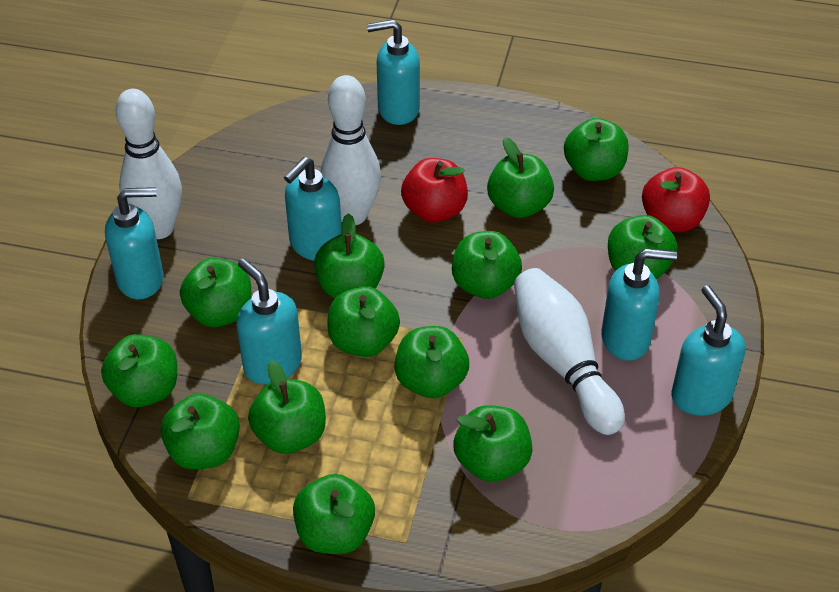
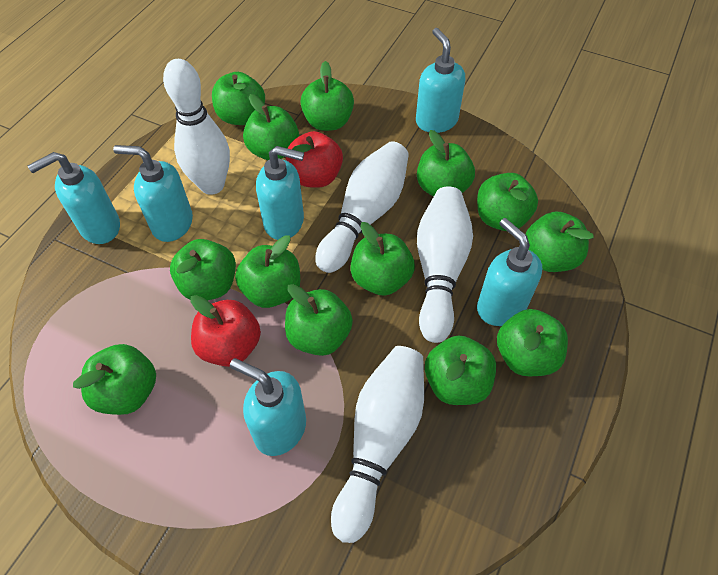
white bowling pin: 3 -> 4

